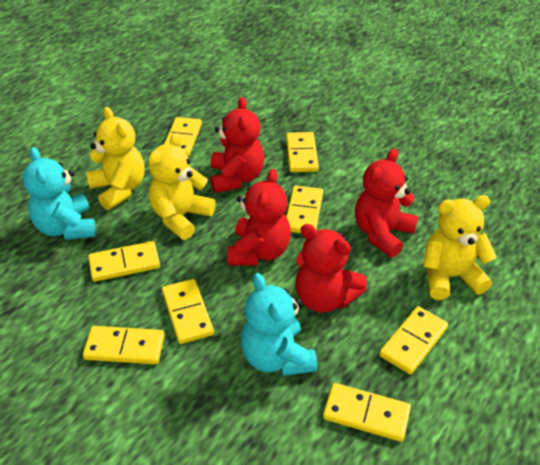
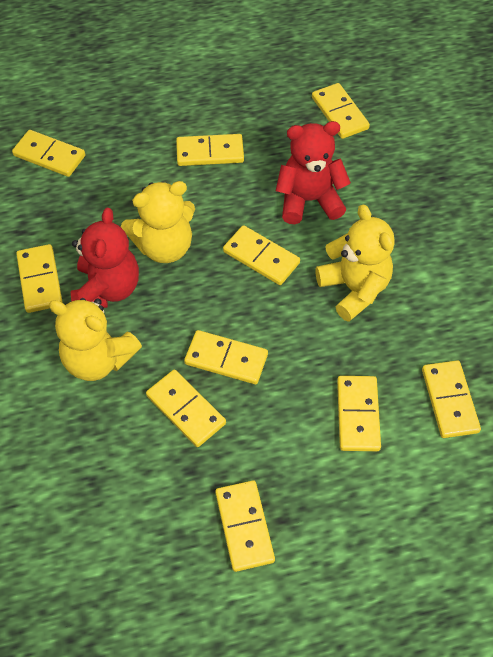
red teddy bear: 4 -> 2
turquoise teddy bear: 2 -> 0
yellow domino: 8 -> 10

